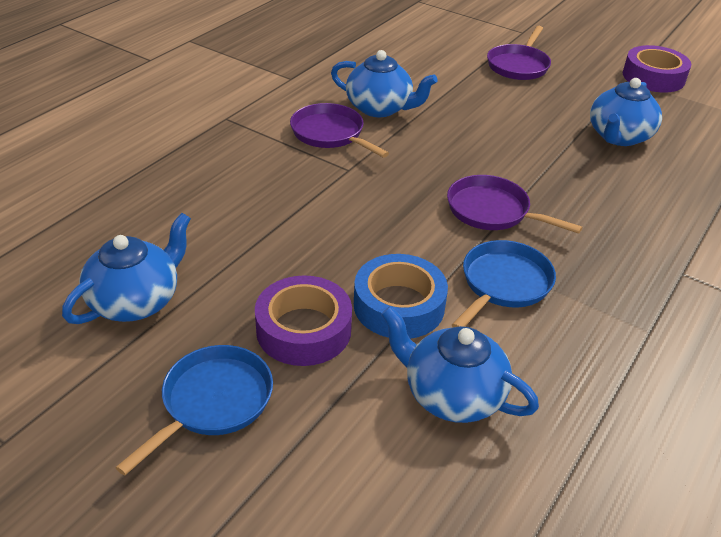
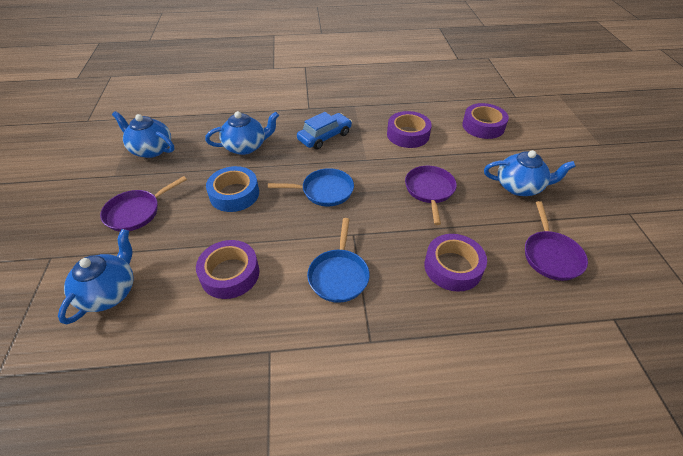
blue car: 0 -> 1
purple tape: 2 -> 4

